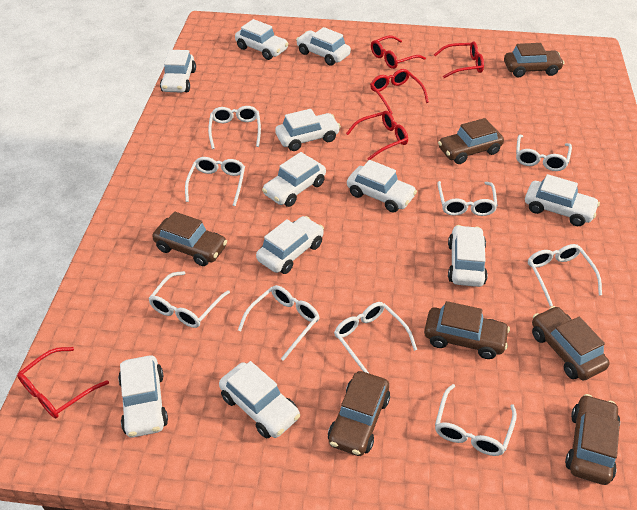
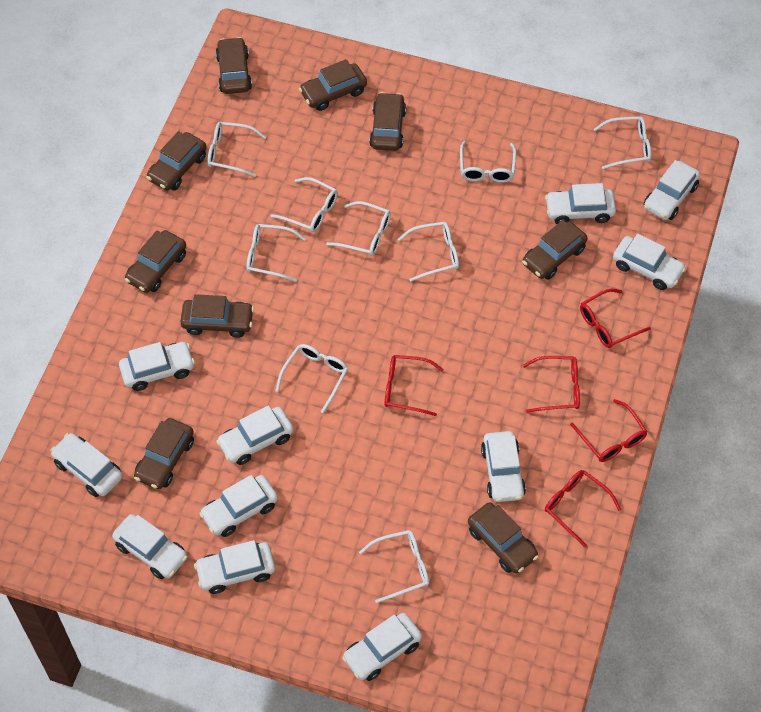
brown car: 7 -> 9

